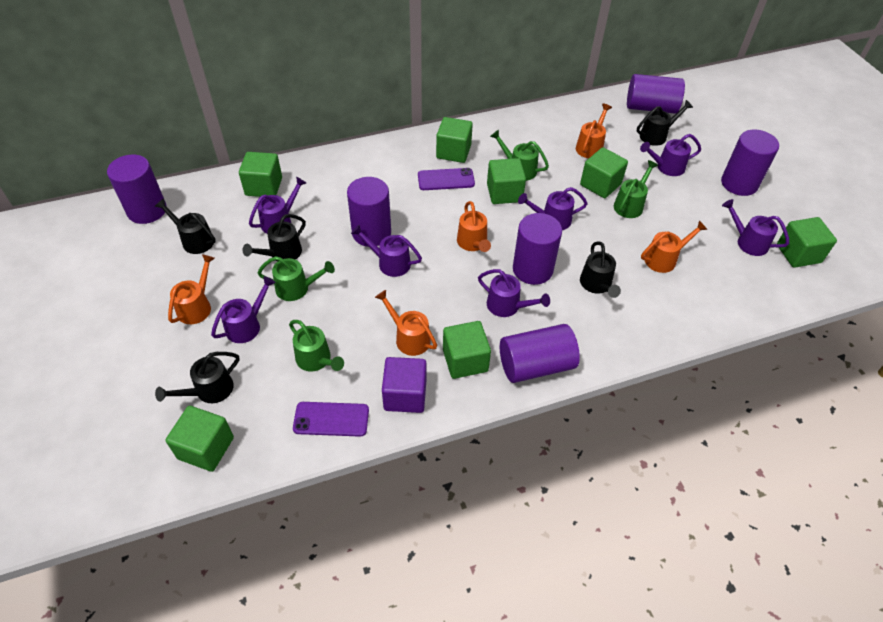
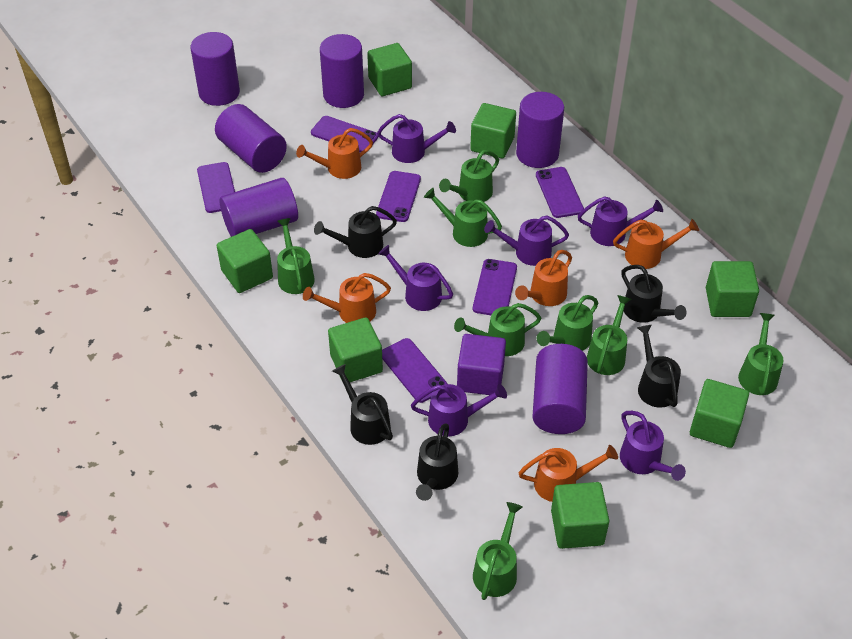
green watering can: 4 -> 8
purple phone: 2 -> 6
purple watering can: 7 -> 6

